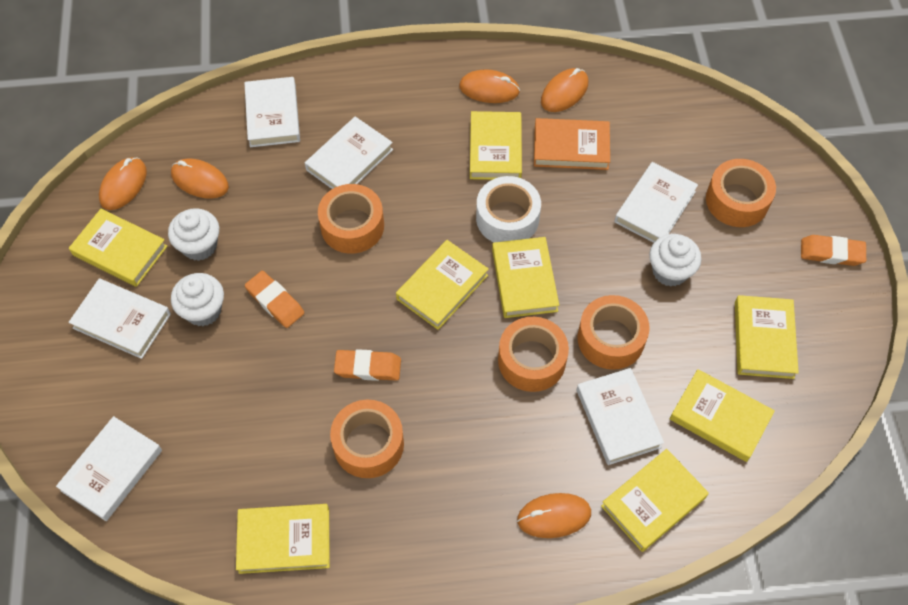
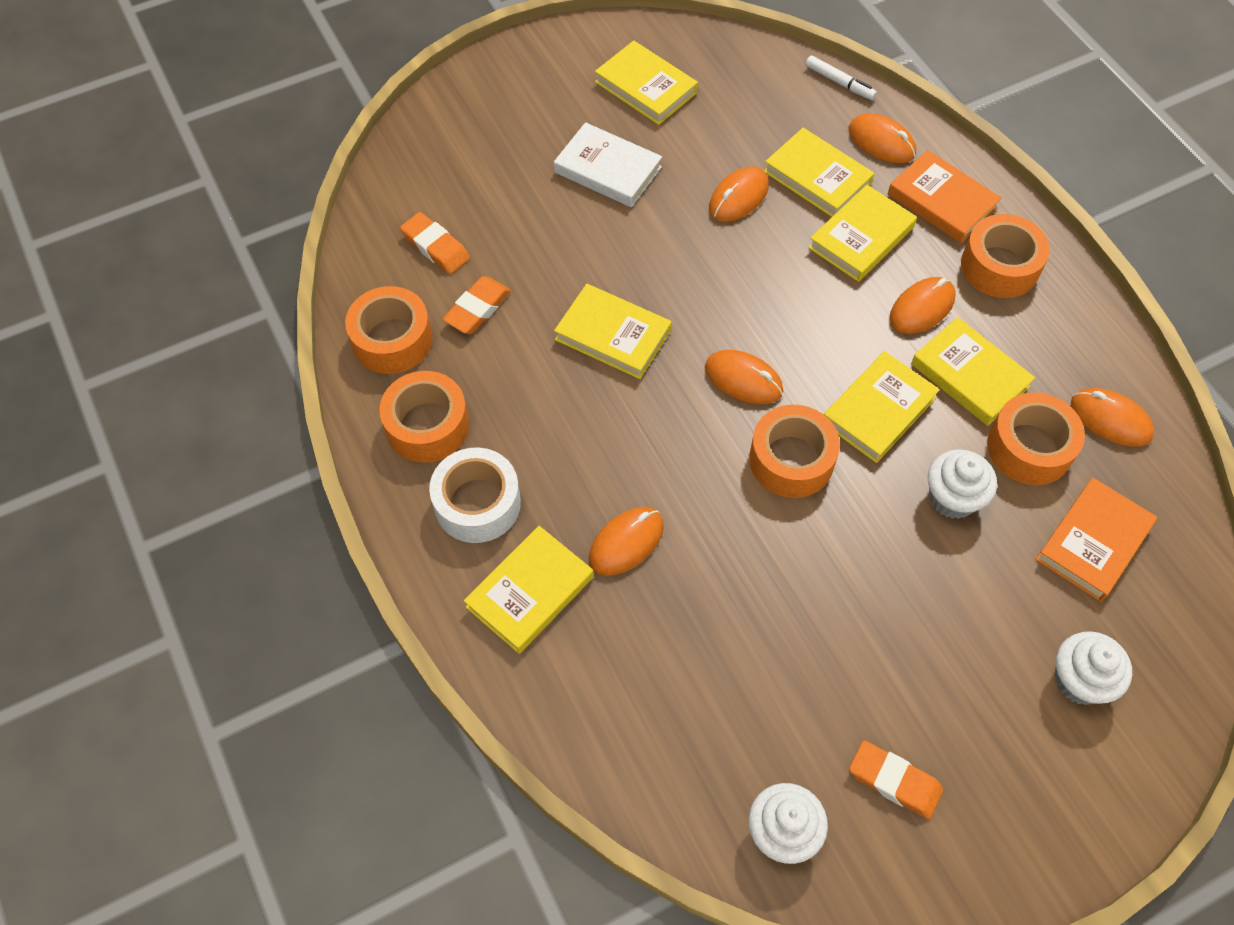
orange book: 1 -> 2
orange mouse: 5 -> 6
white book: 6 -> 1
white marker: 0 -> 1
yellow book: 8 -> 7

